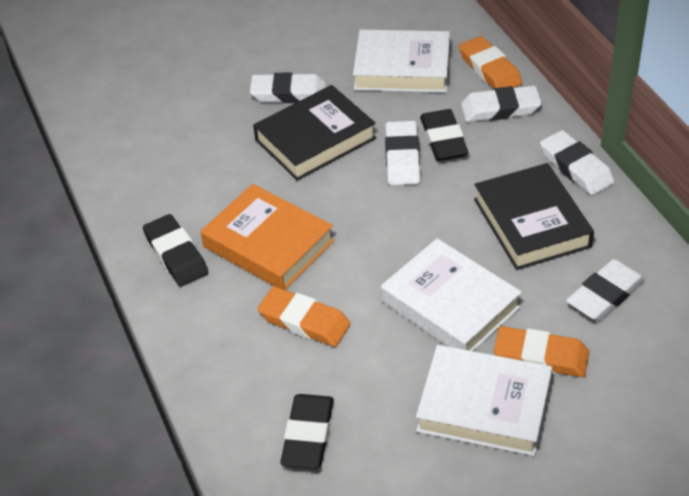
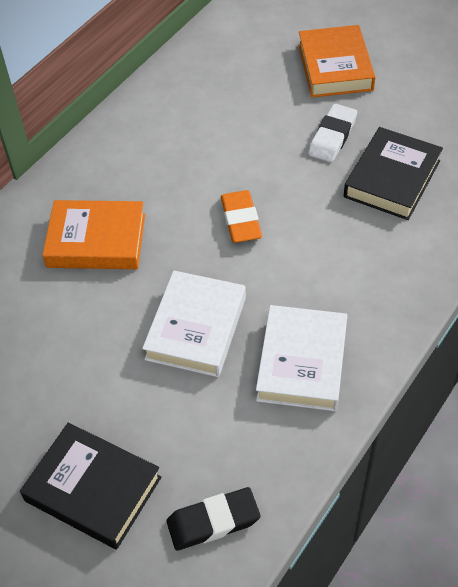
black eraser: 3 -> 1
orange book: 1 -> 2
orange eraser: 3 -> 1
white book: 3 -> 2
white eraser: 5 -> 1

